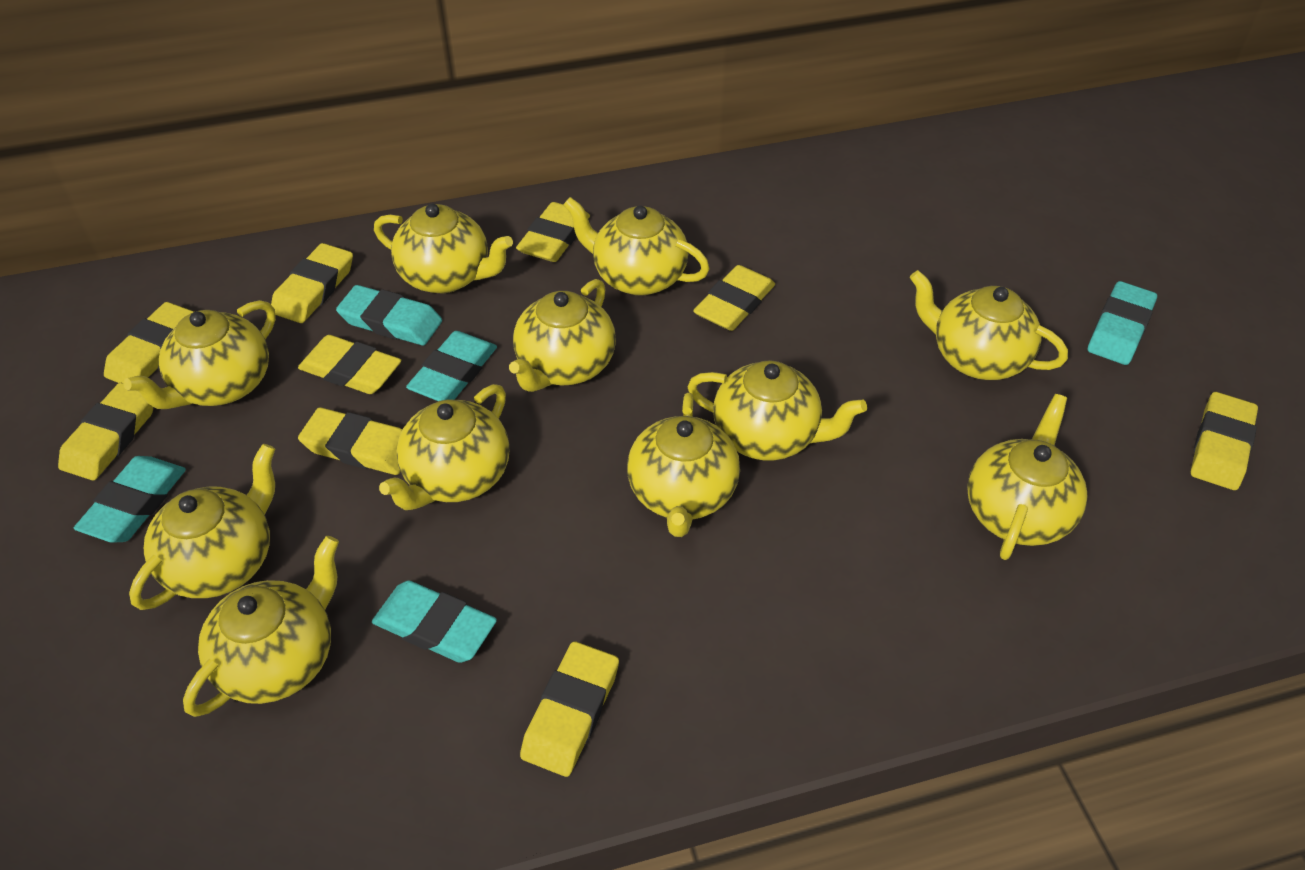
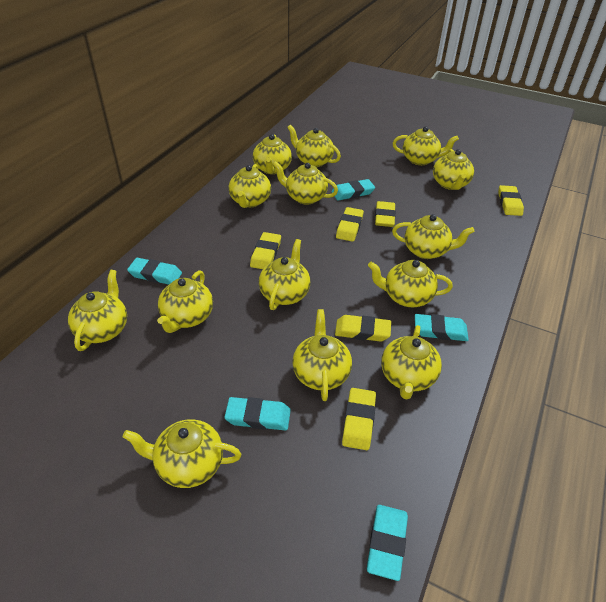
yellow eraser: 9 -> 6
yellow teapot: 11 -> 14

